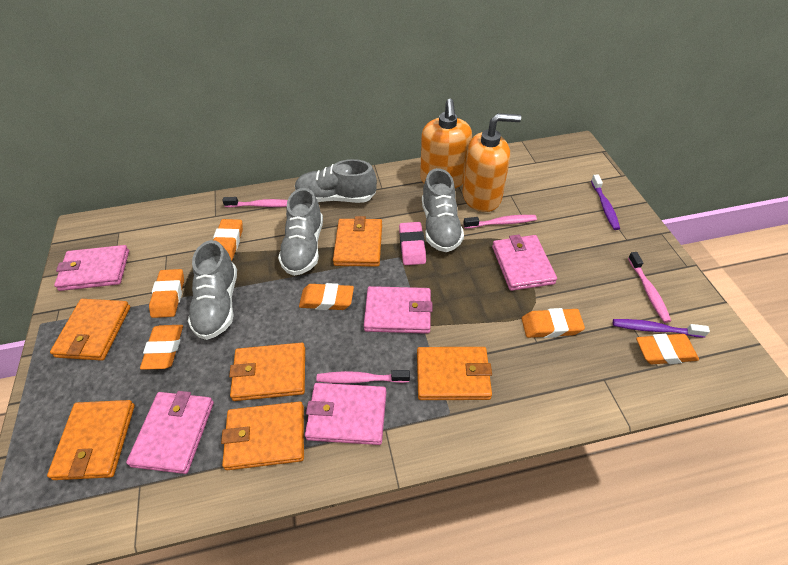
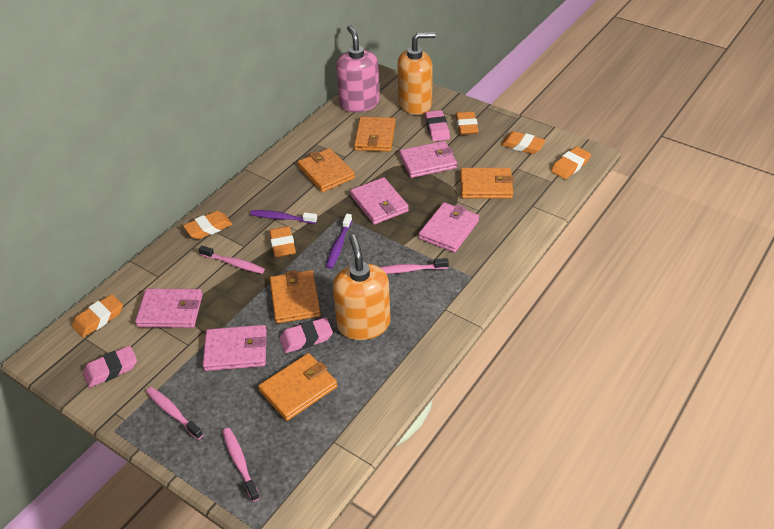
grey shoe: 4 -> 0
orange wallet: 6 -> 5
pink eraser: 1 -> 3
pink soap dispenser: 0 -> 1

